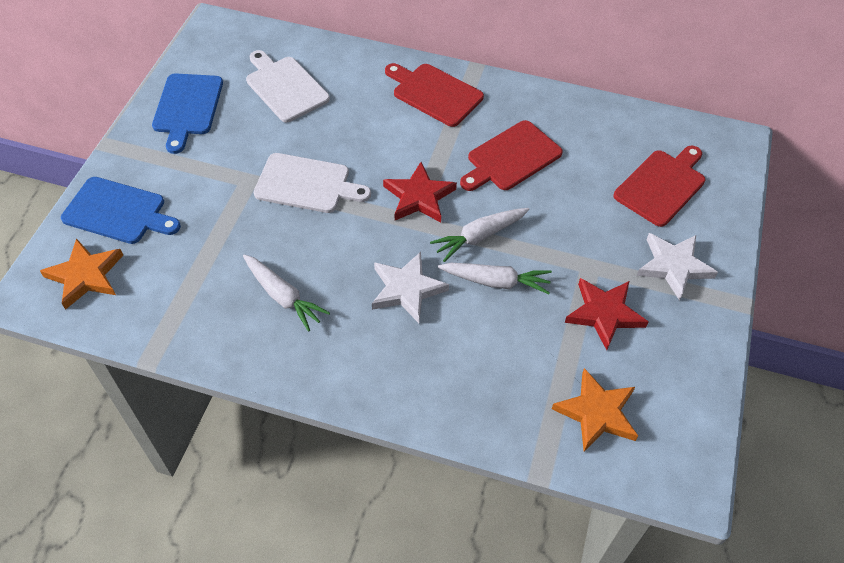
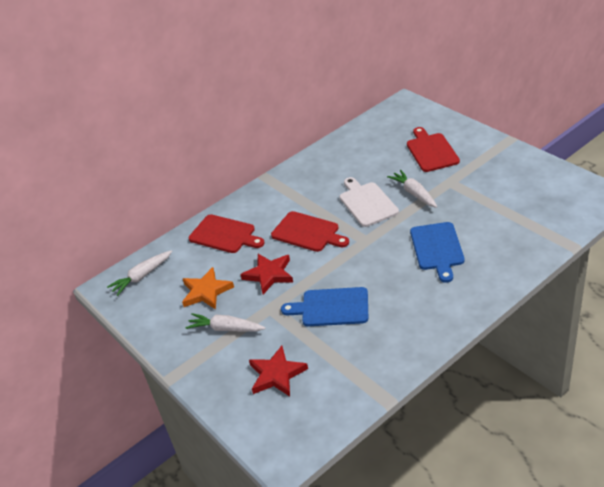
orange star: 2 -> 1
white cutting board: 2 -> 1
white star: 2 -> 0

